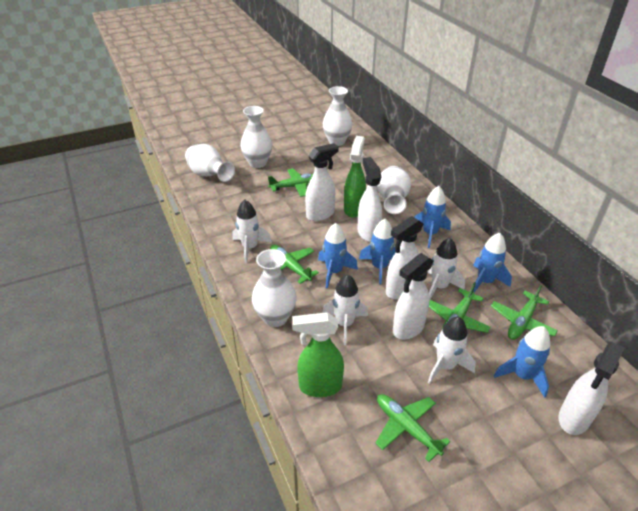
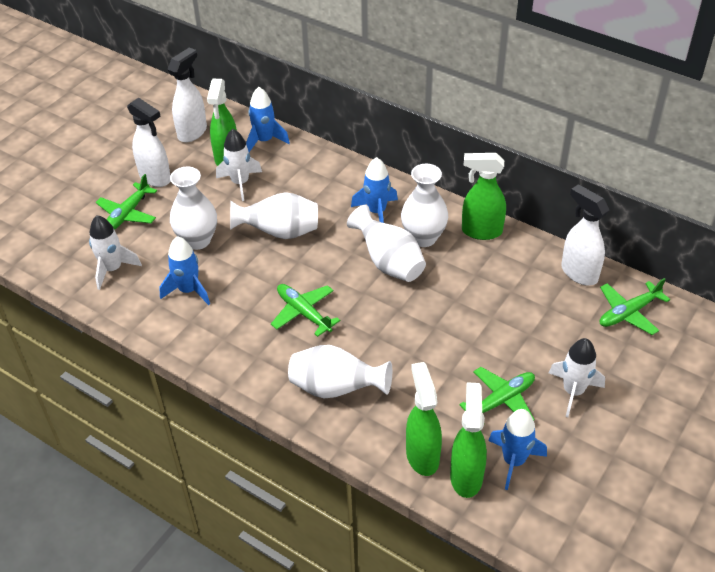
blue rocket: 5 -> 4
green plane: 5 -> 4
green spray bottle: 2 -> 4
white rocket: 4 -> 3
white spray bottle: 5 -> 3

